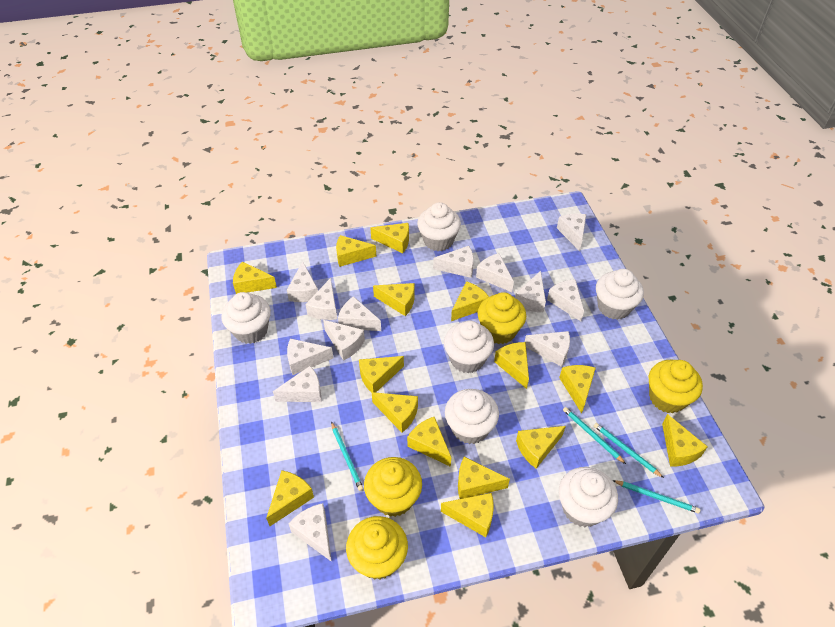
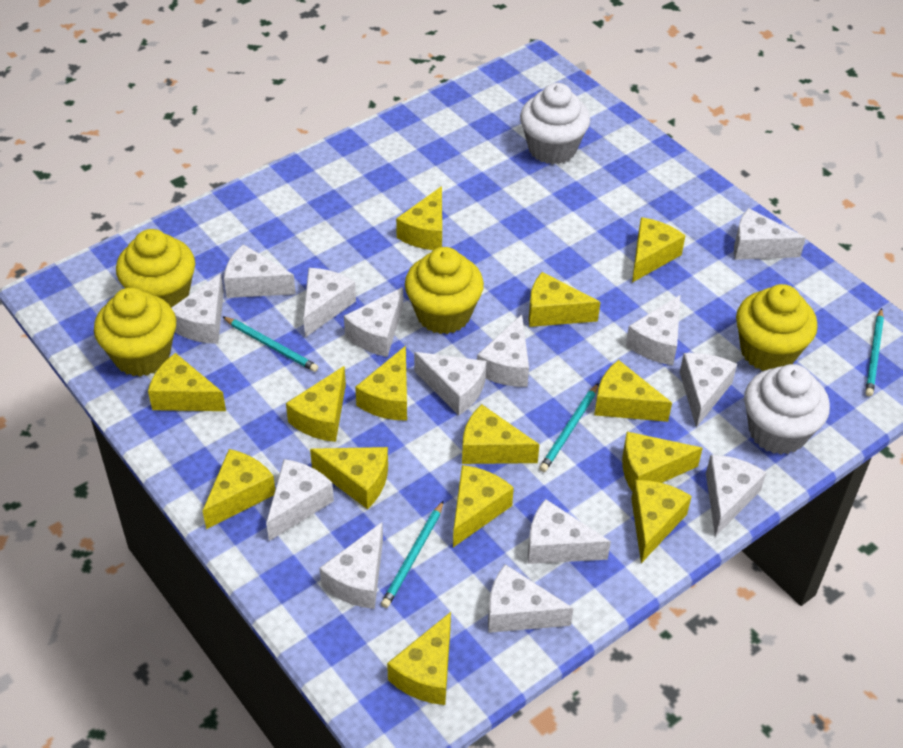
white cheese: 13 -> 14
white cupcake: 6 -> 2
yellow cheese: 15 -> 14

